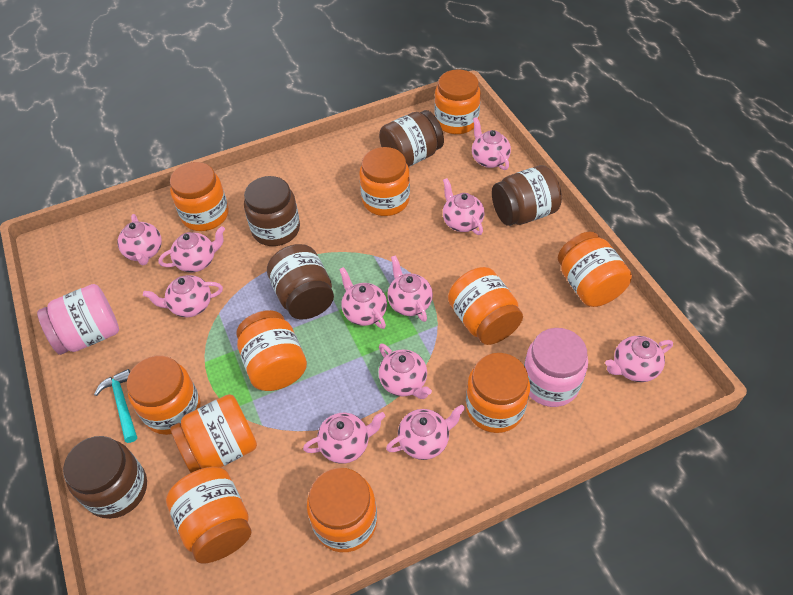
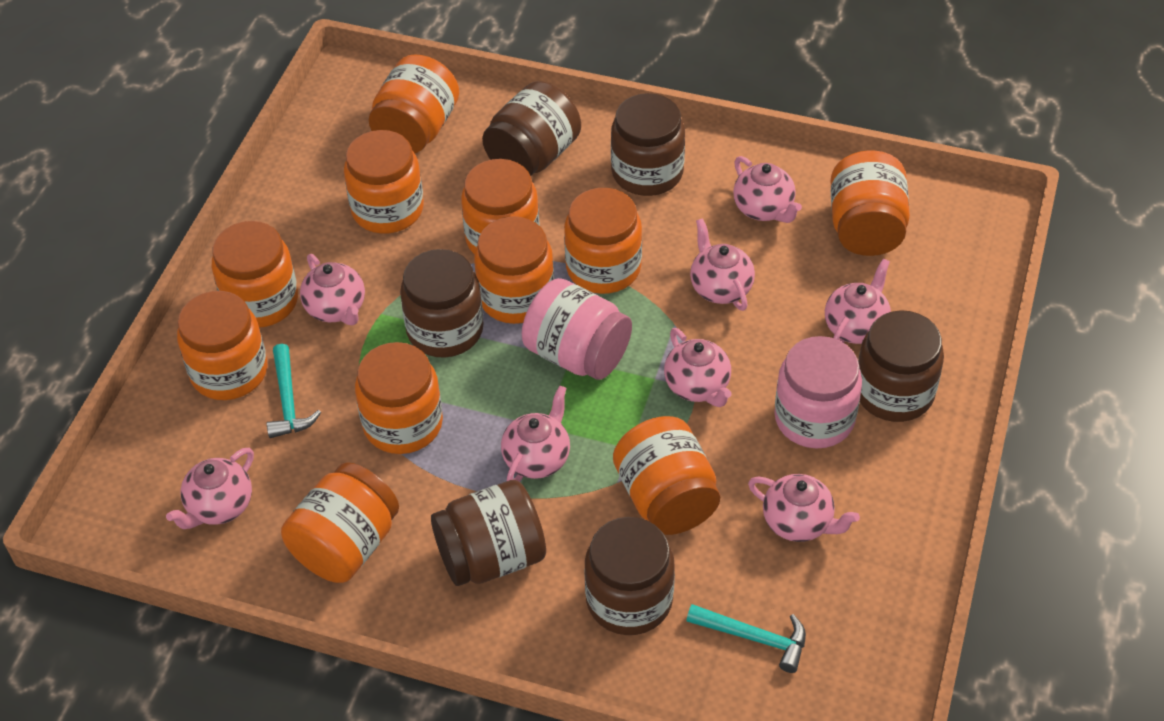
brown jar: 5 -> 6
pink teapot: 11 -> 8
turquoise hammer: 1 -> 2

